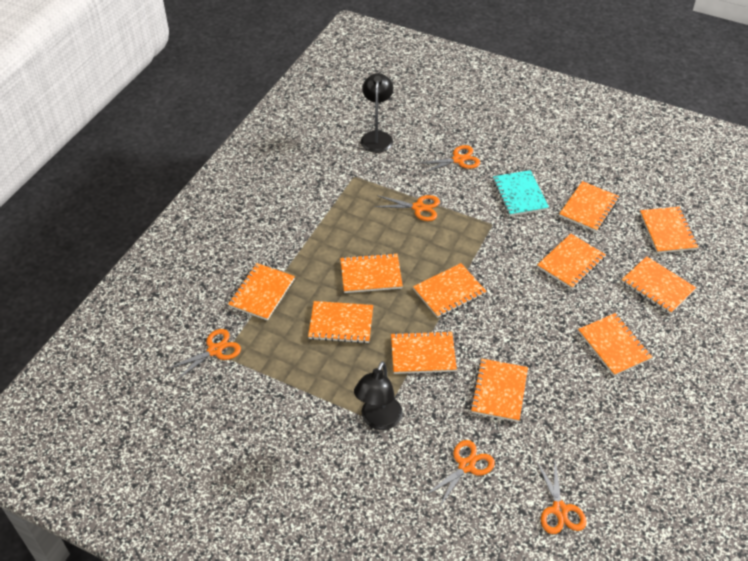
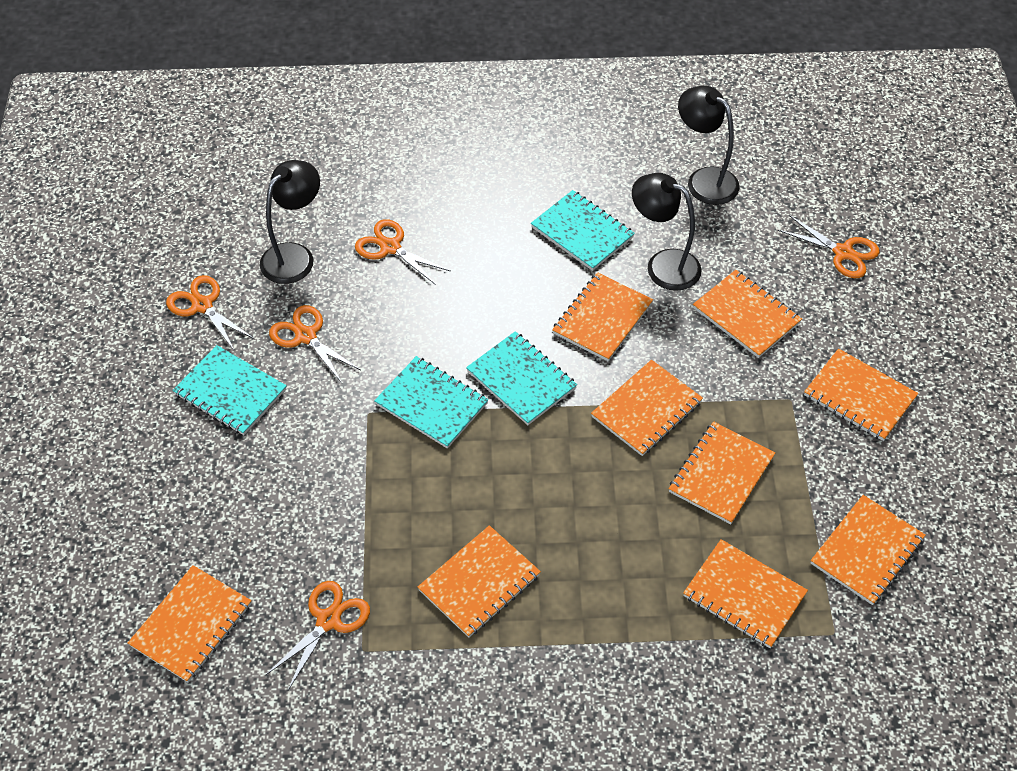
black lamp: 2 -> 3
orange notebook: 11 -> 9
turquoise notebook: 1 -> 4

